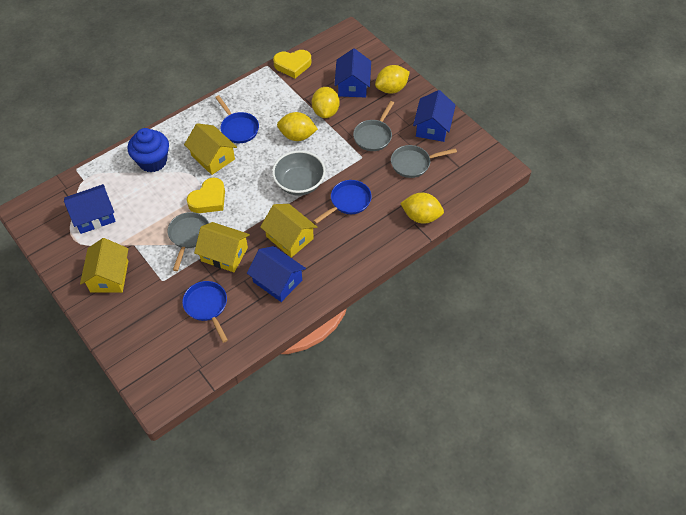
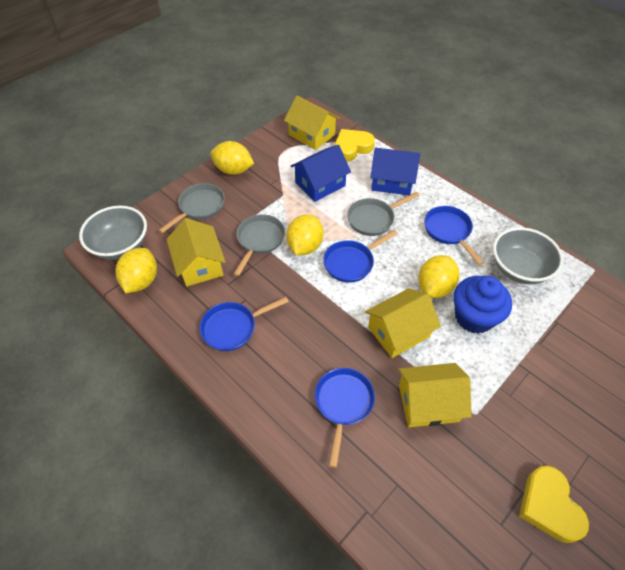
blue house: 4 -> 2
blue pan: 3 -> 4
grey bowl: 1 -> 2

